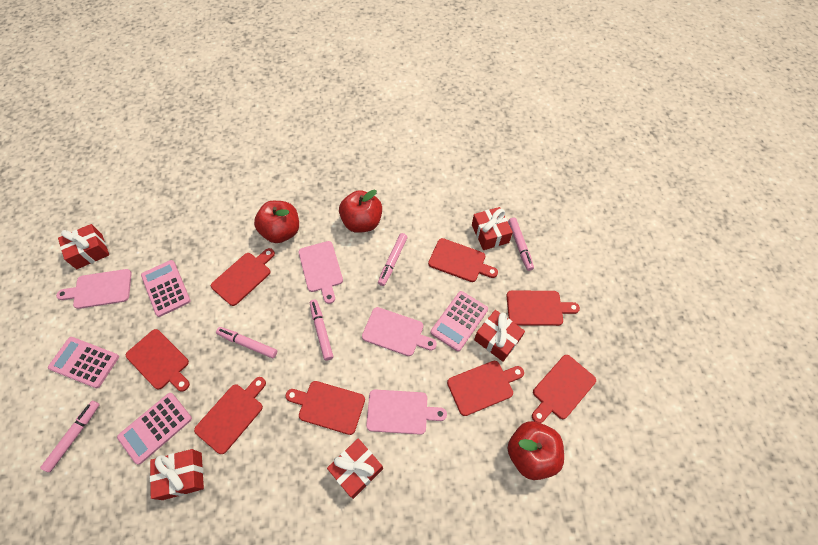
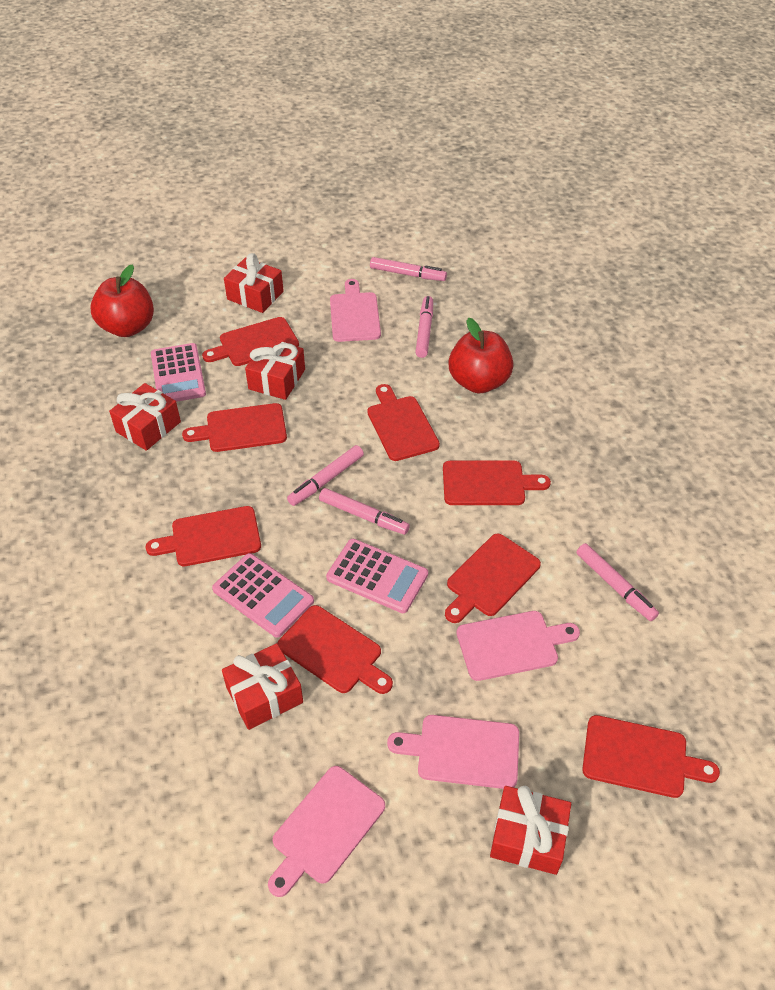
pink calculator: 4 -> 3
red apple: 3 -> 2

